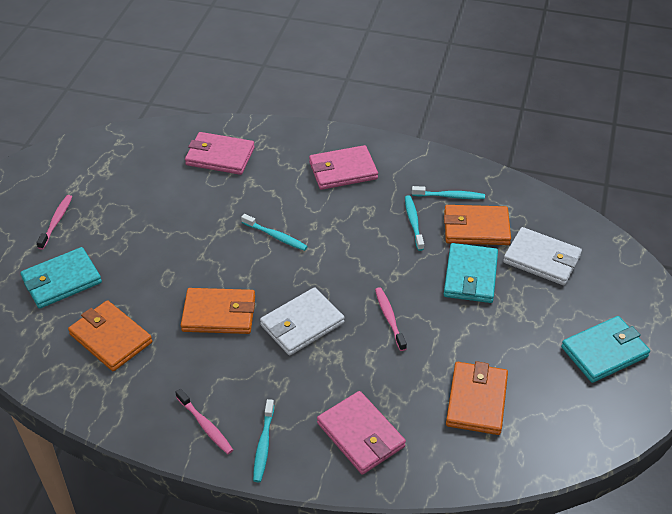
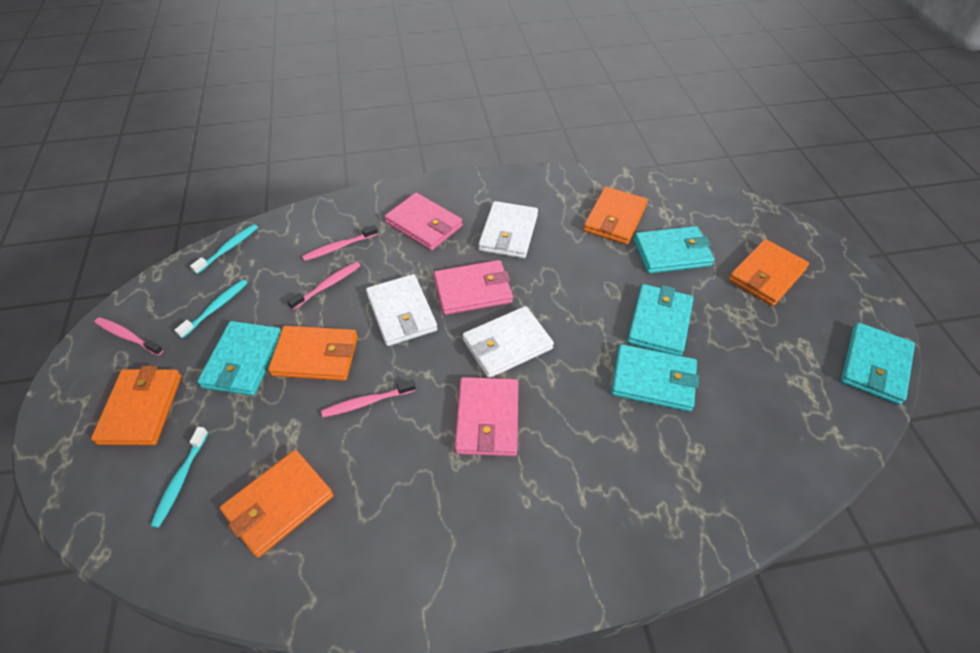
orange wallet: 4 -> 5
pink toothbrush: 3 -> 4
turquoise toothbrush: 4 -> 3
turquoise wallet: 3 -> 5
white wallet: 2 -> 3

